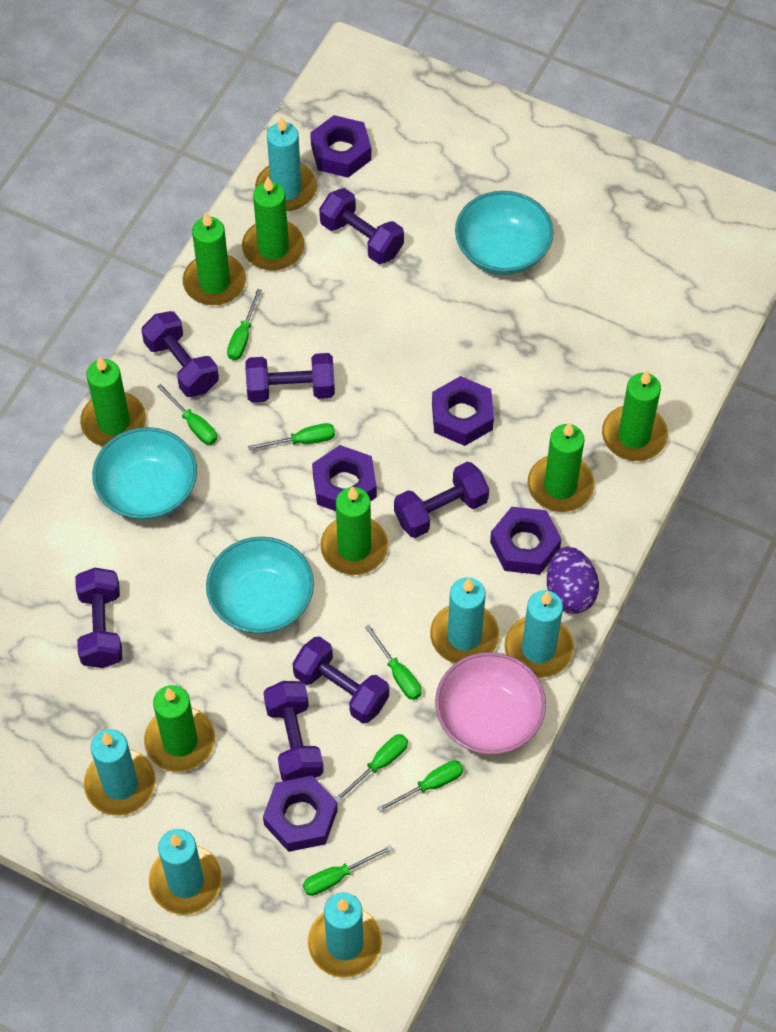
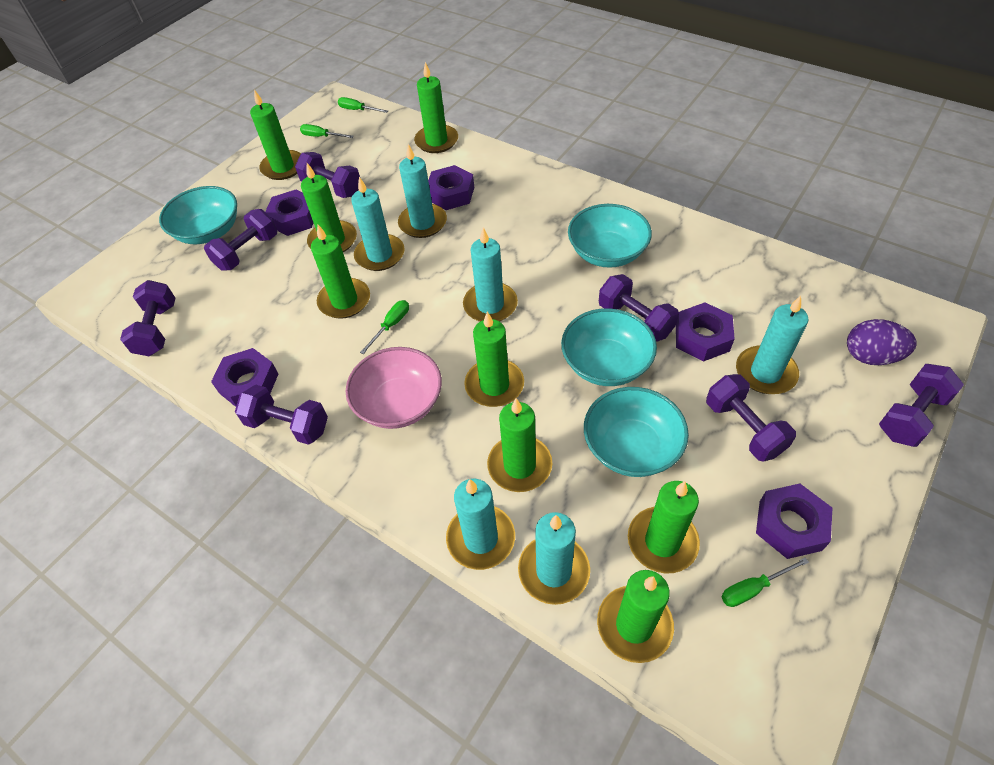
green candle: 7 -> 8
green screwdriver: 7 -> 4
turquoise bowl: 3 -> 4

